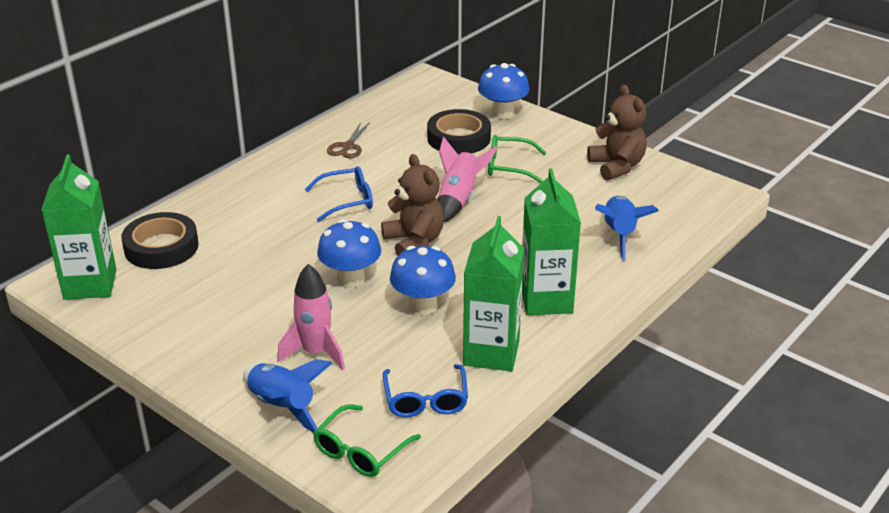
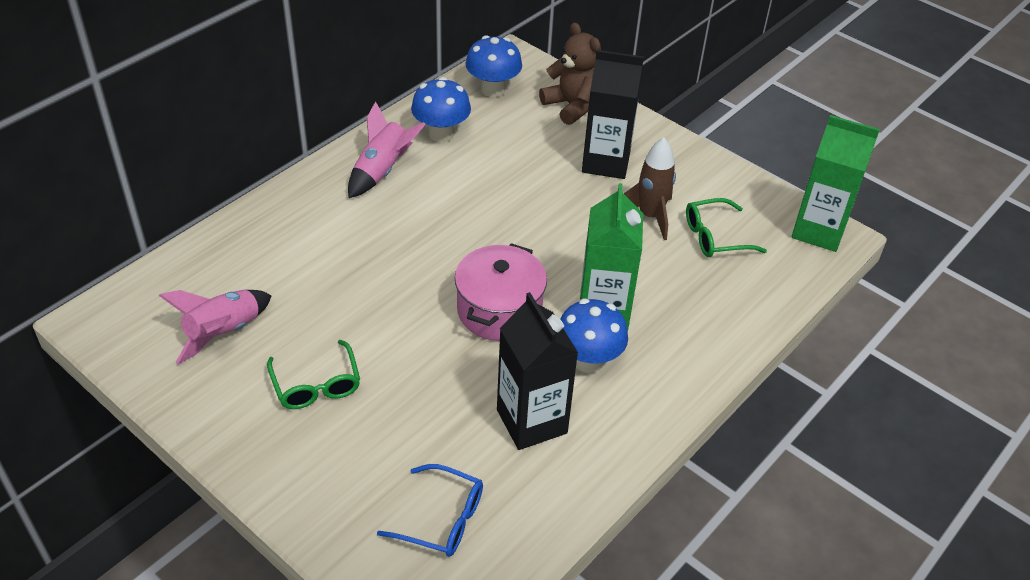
black carton: 0 -> 2
black tape: 2 -> 0
blue glasses: 2 -> 1
blue rocket: 2 -> 0
brown rocket: 0 -> 1
brown scissors: 1 -> 0
brown teddy bear: 2 -> 1
green carton: 3 -> 2
pink pot: 0 -> 1

